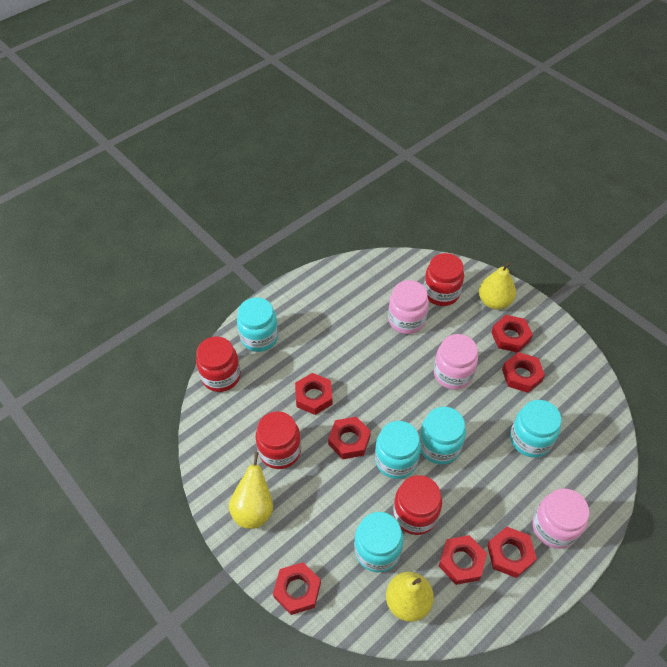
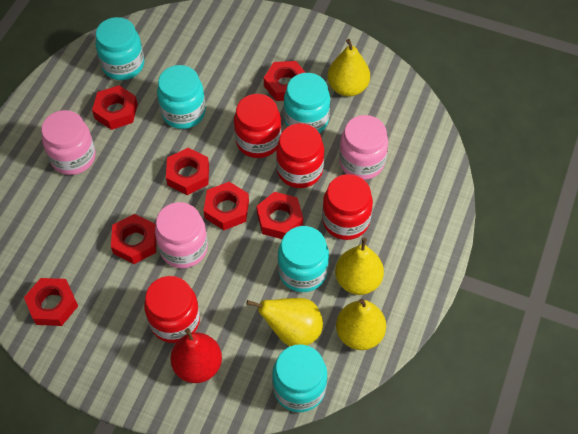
red pear: 0 -> 1
yellow pear: 3 -> 4

